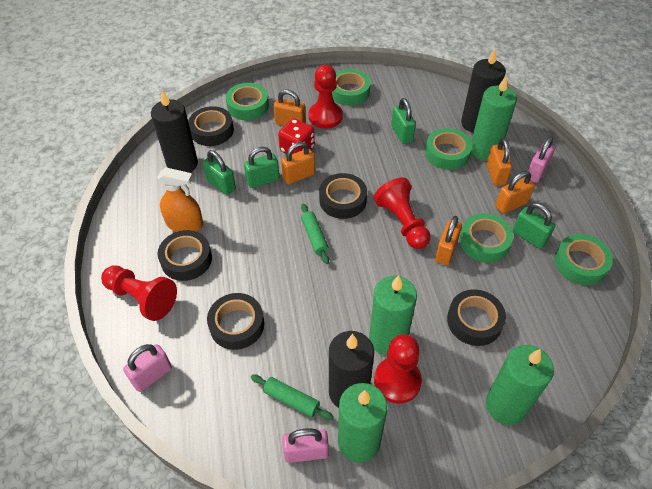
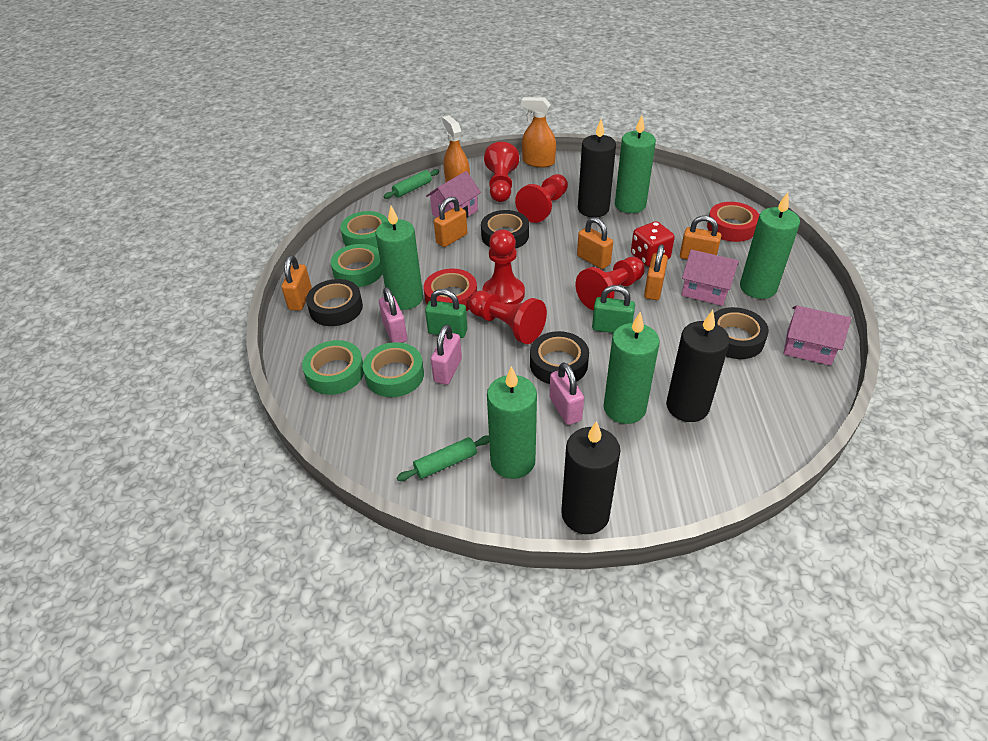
black tape: 5 -> 4
green candle: 4 -> 5
green padlock: 4 -> 2
green tape: 5 -> 4
orange spray bottle: 1 -> 2
pink house: 0 -> 3
red pawn: 4 -> 5
red tape: 0 -> 2

